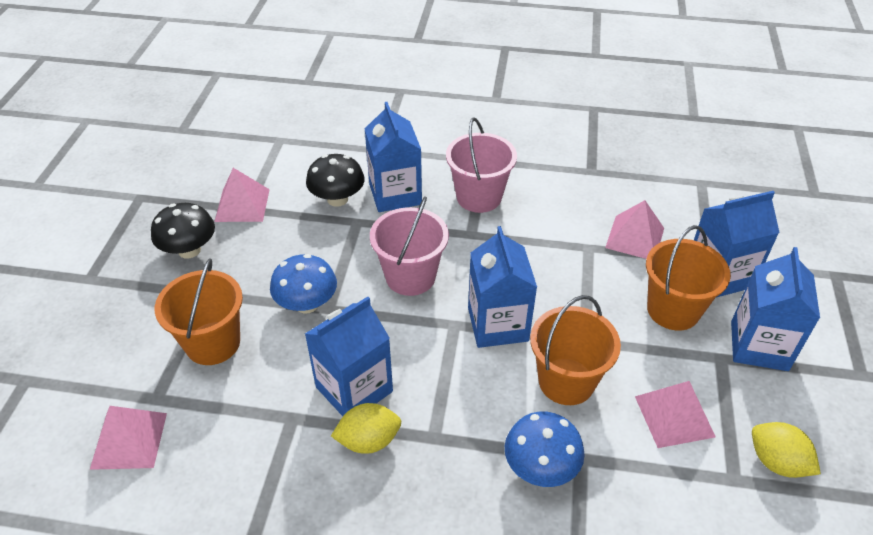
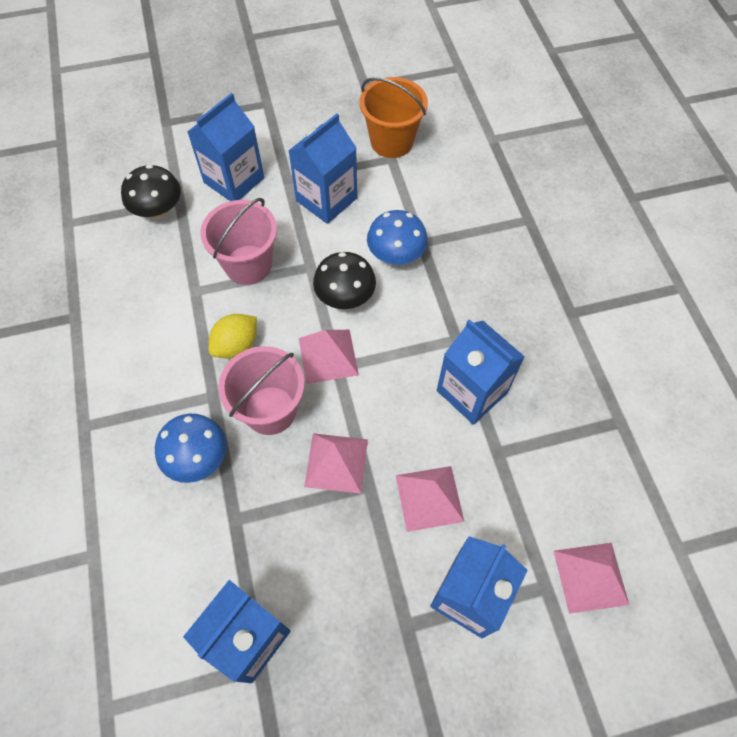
orange bucket: 3 -> 1
yellow lemon: 2 -> 1

